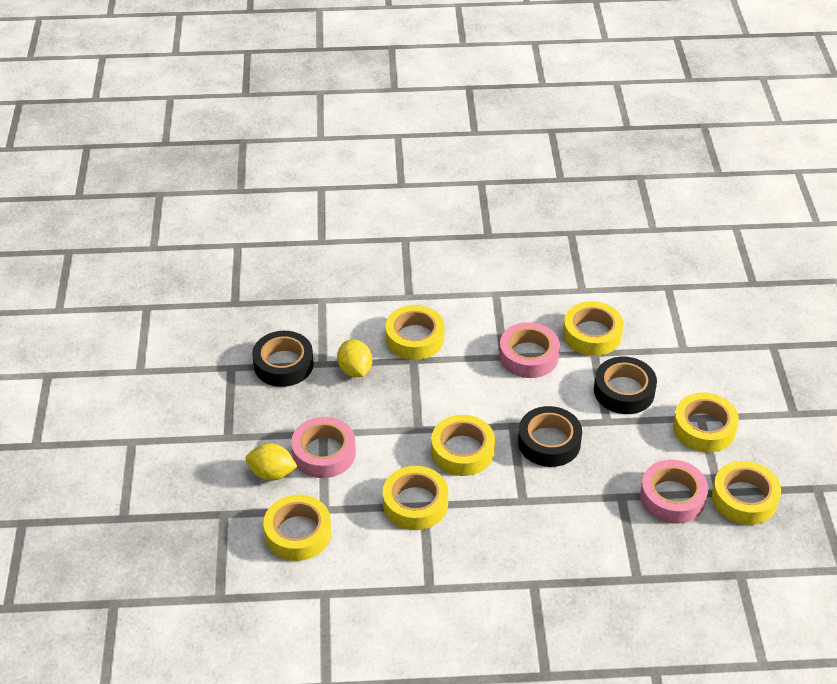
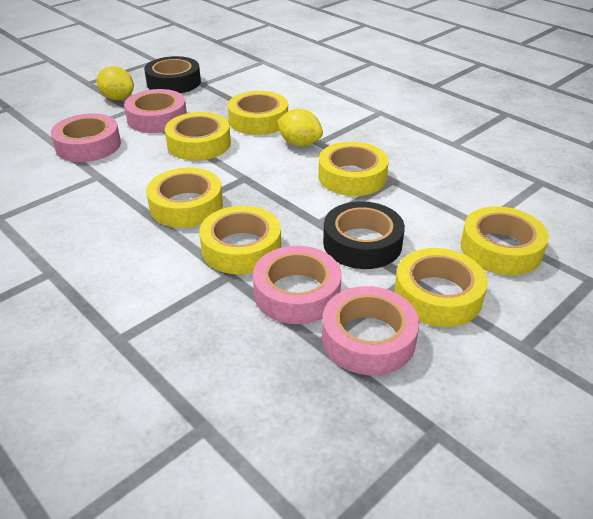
black tape: 3 -> 2
pink tape: 3 -> 4

